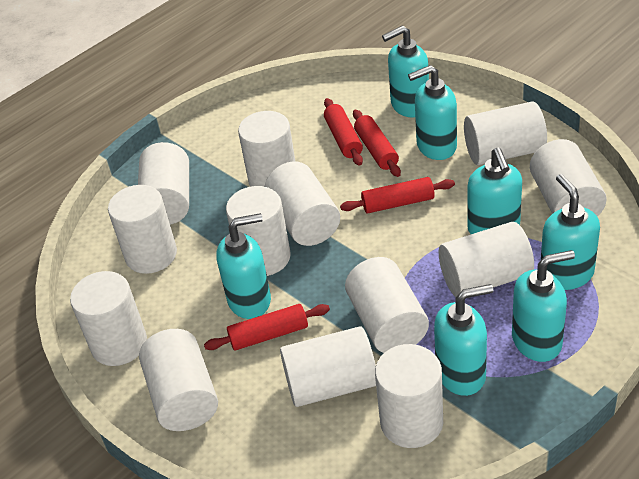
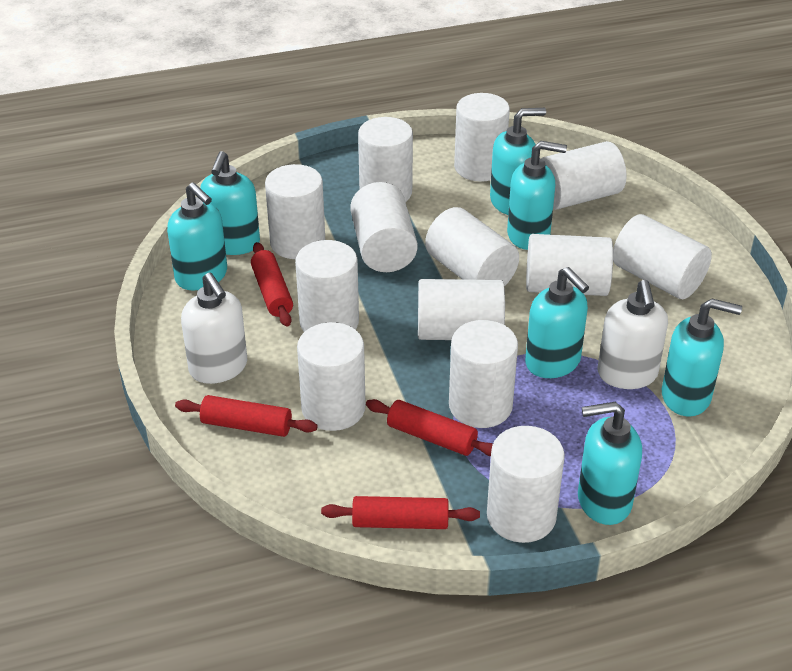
white soap dispenser: 0 -> 2

